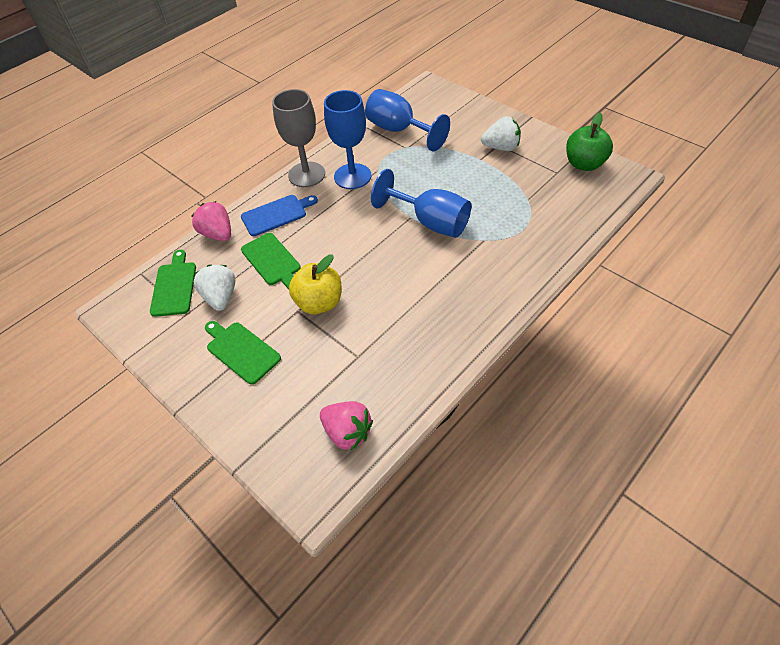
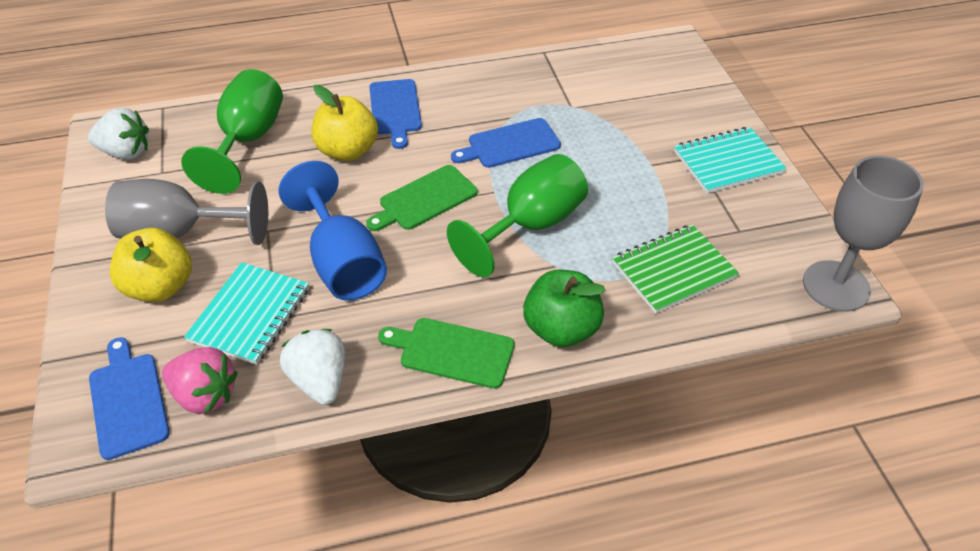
blue cutting board: 1 -> 3
blue goblet: 3 -> 1
green cutting board: 3 -> 2
green goblet: 0 -> 2
green notebook: 0 -> 1
grey goblet: 1 -> 2
pink strawberry: 2 -> 1
turquoise notebook: 0 -> 2
yellow apple: 1 -> 2

